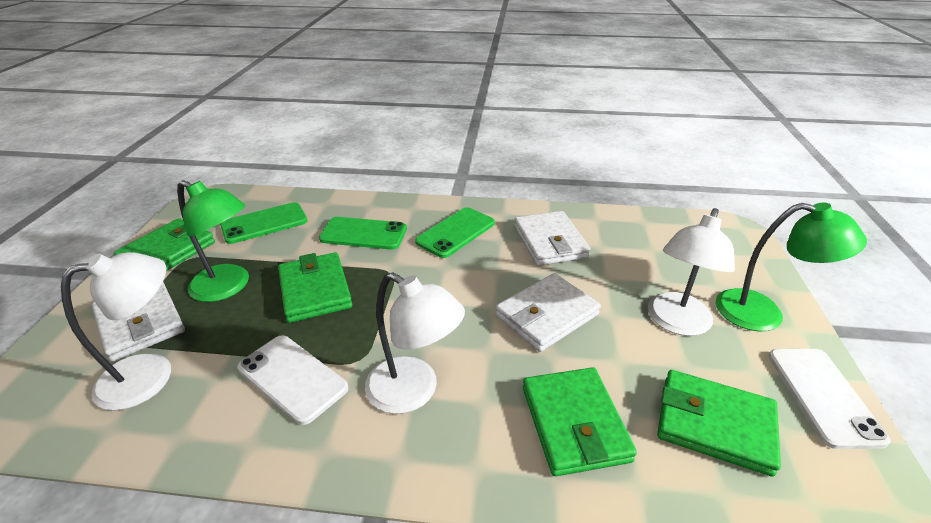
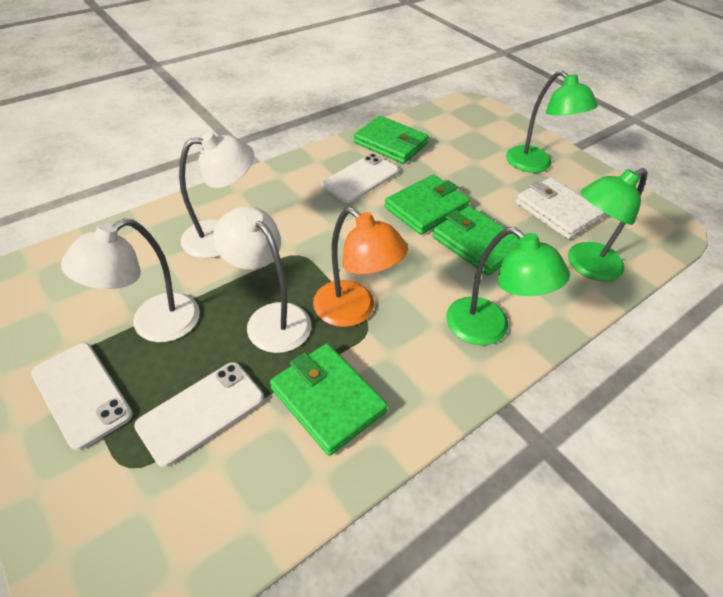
green lamp: 2 -> 3
green phone: 3 -> 0
orange lamp: 0 -> 1
white phone: 2 -> 3
white wallet: 3 -> 1

